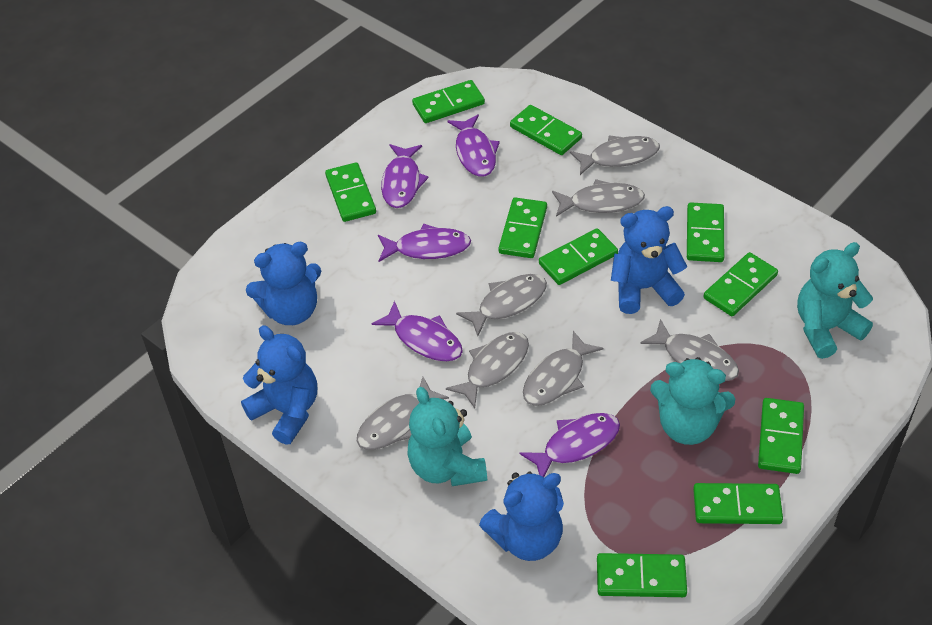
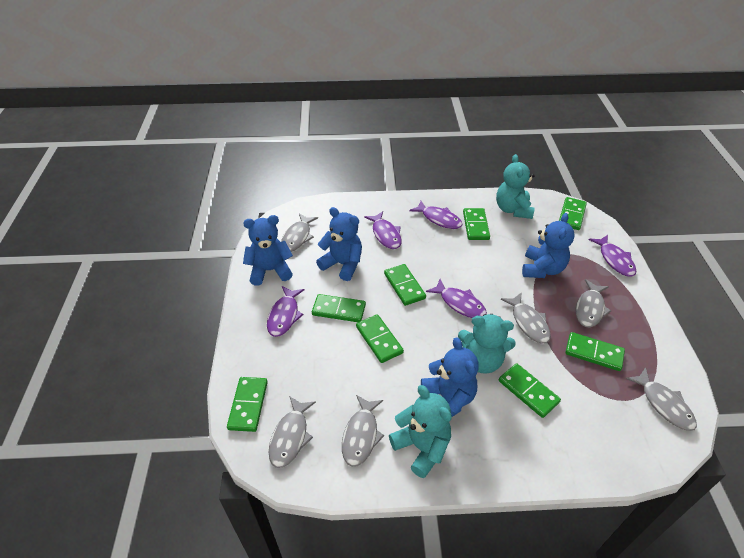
green domino: 10 -> 8
grey fish: 7 -> 6

